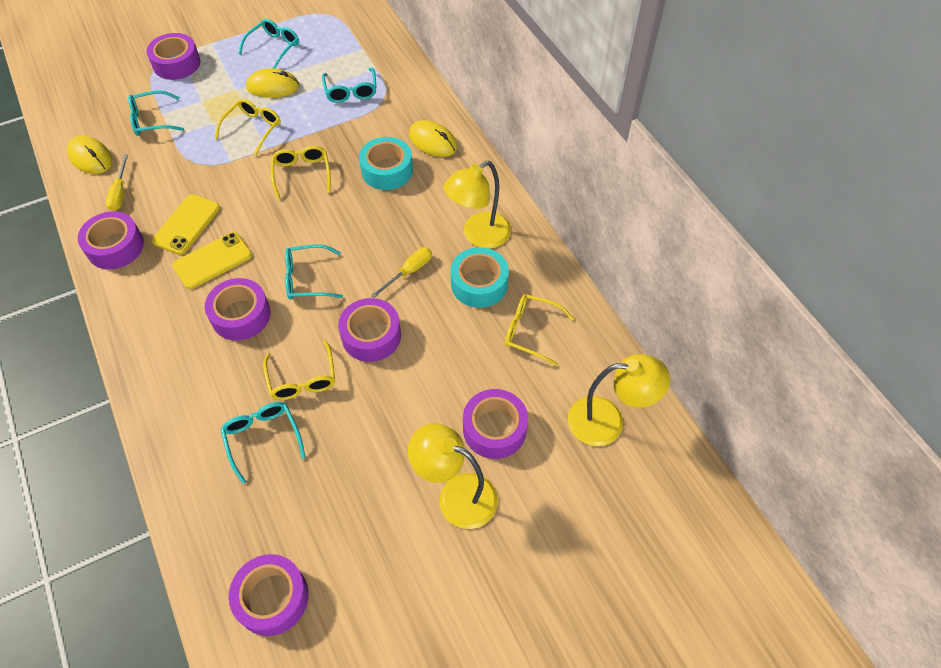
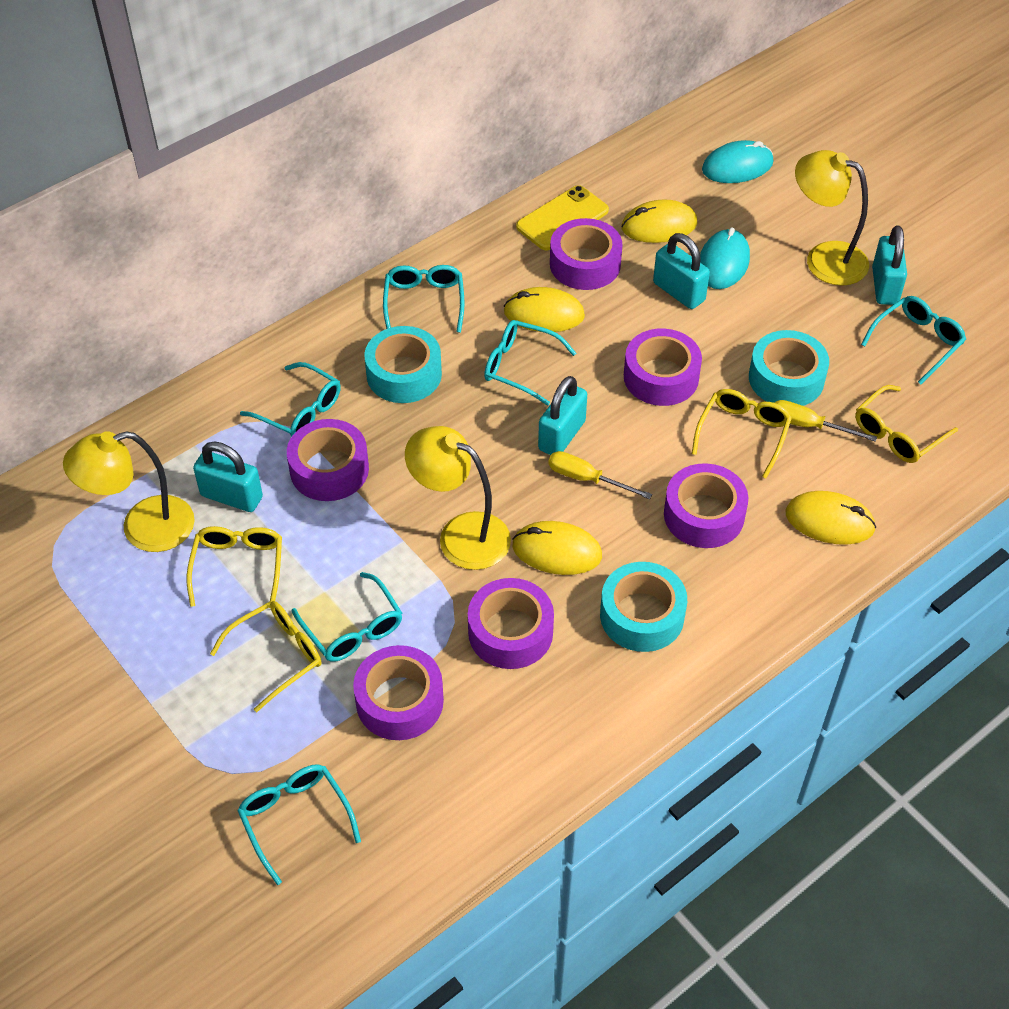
turquoise glasses: 5 -> 6
turquoise mouse: 0 -> 2
turquoise padlock: 0 -> 4
turquoise tape: 2 -> 3
yellow mouse: 3 -> 4
yellow phone: 2 -> 1

